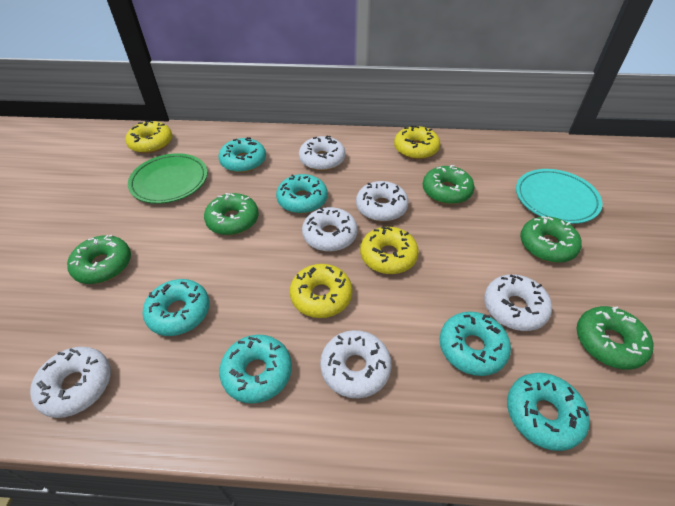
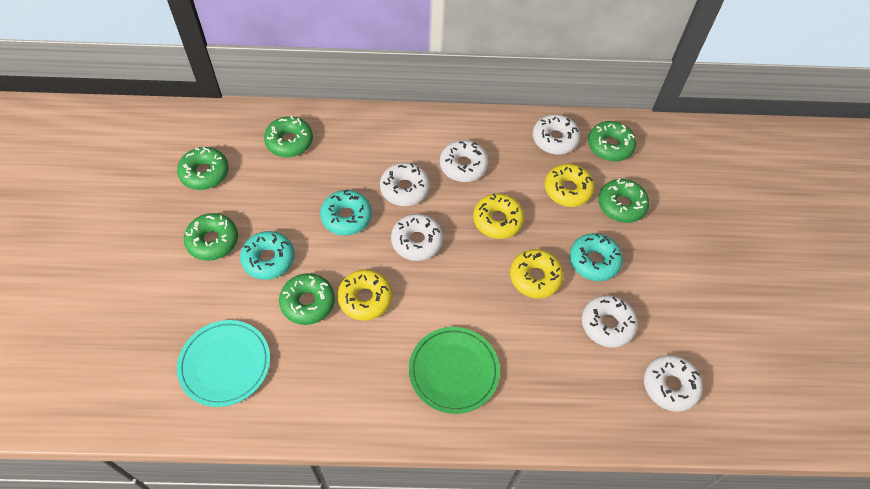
green donut: 5 -> 6
turquoise donut: 6 -> 3

